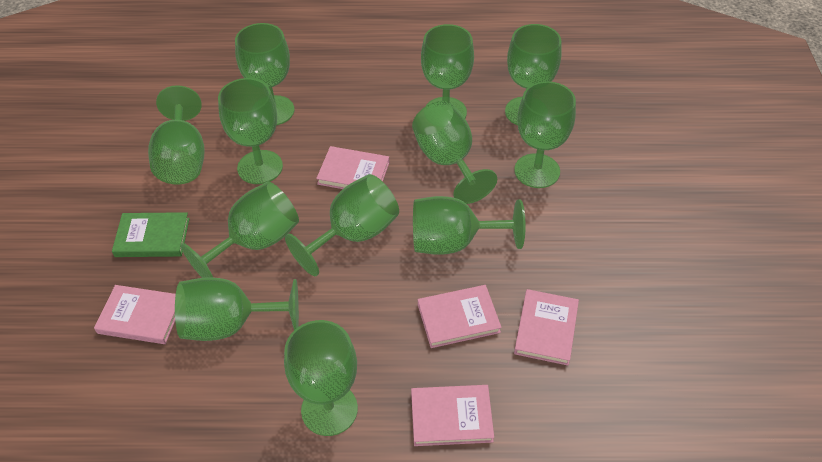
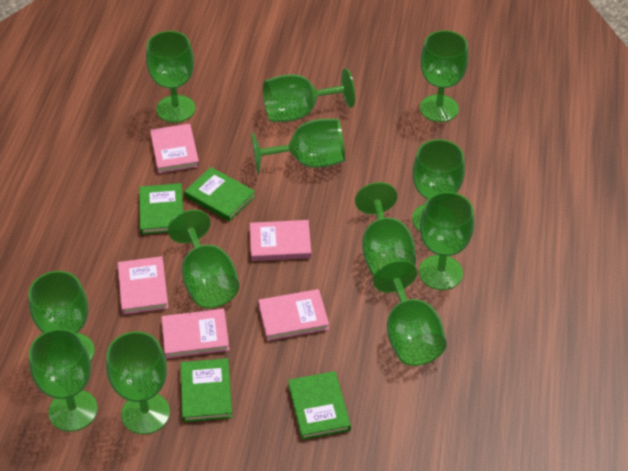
green book: 1 -> 4

